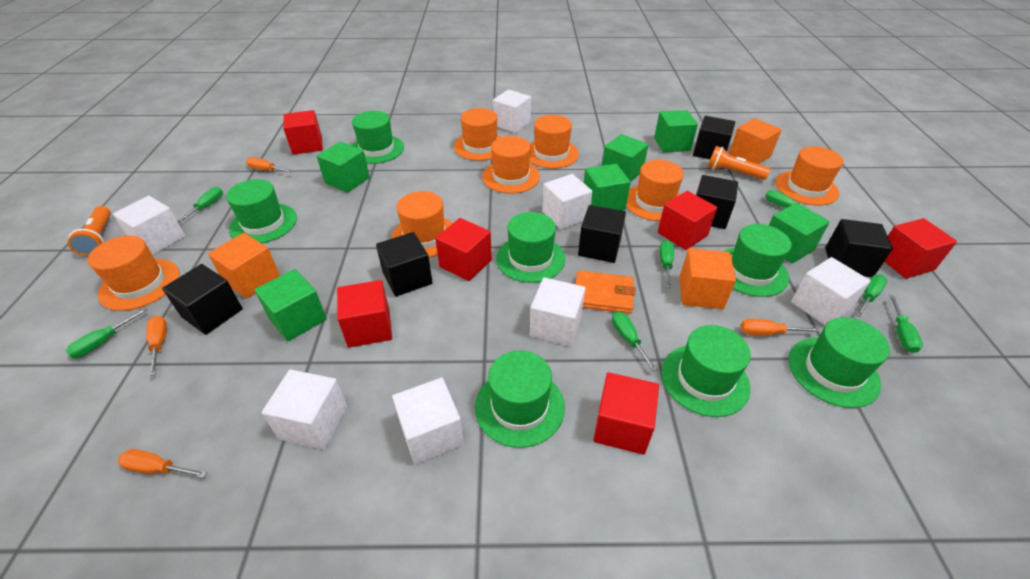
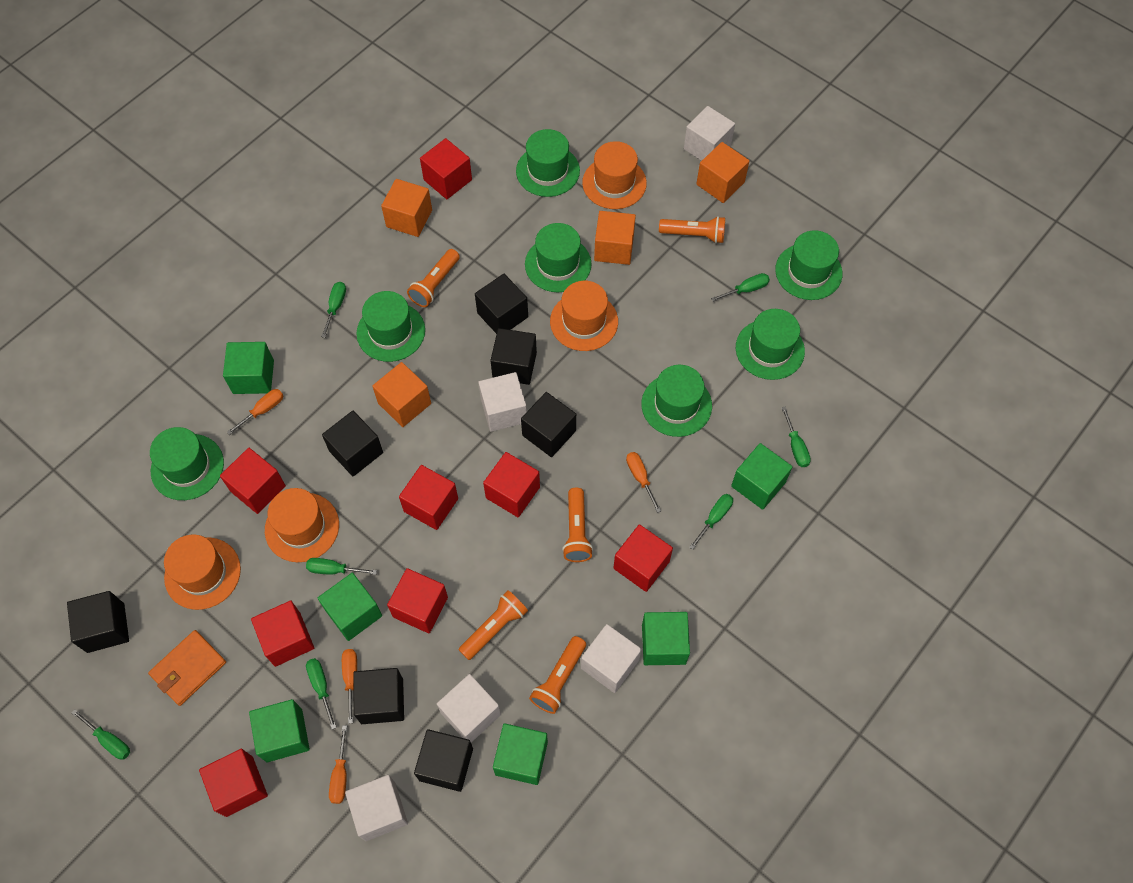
black cube: 6 -> 7
orange cube: 3 -> 4
orange flashlight: 2 -> 5
orange hat: 7 -> 4
red cube: 6 -> 8
white cube: 7 -> 5

